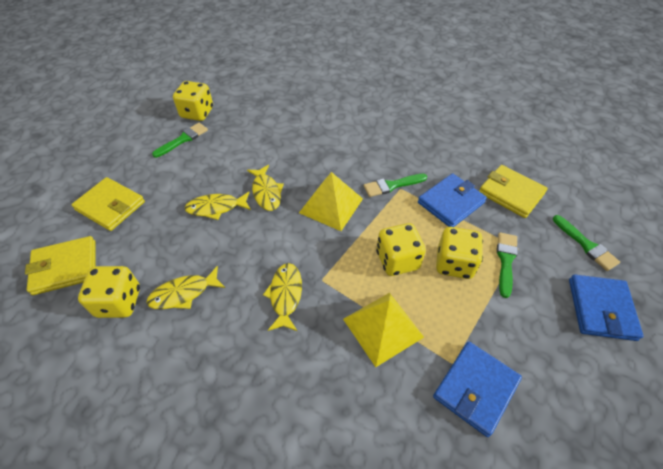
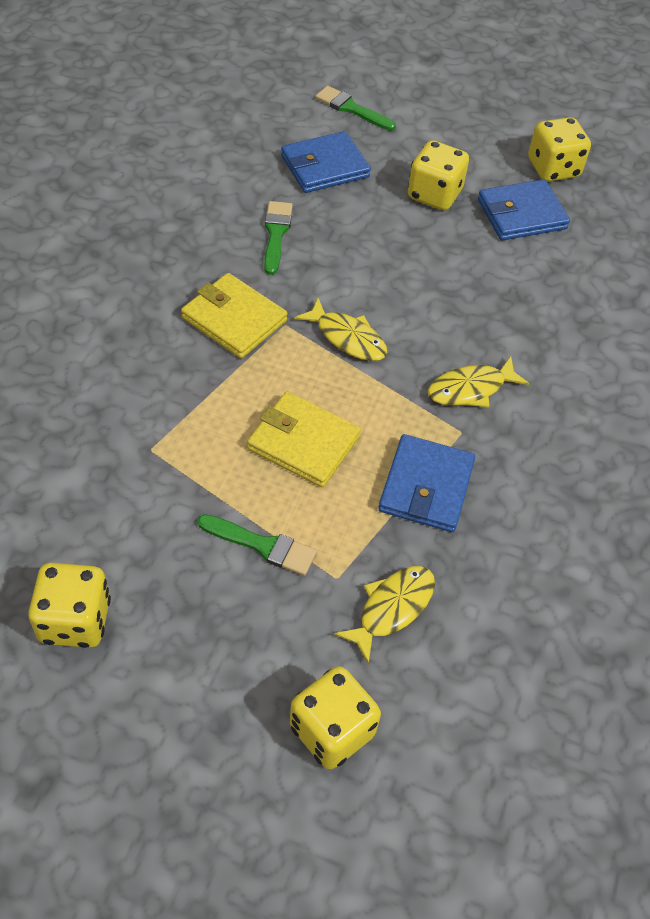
green brush: 4 -> 3
yellow fish: 4 -> 3
yellow pyramid: 2 -> 0
yellow wallet: 3 -> 2

